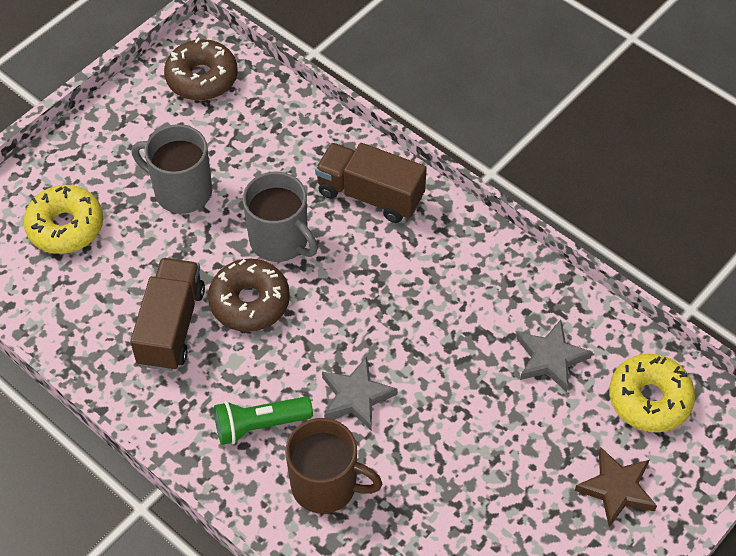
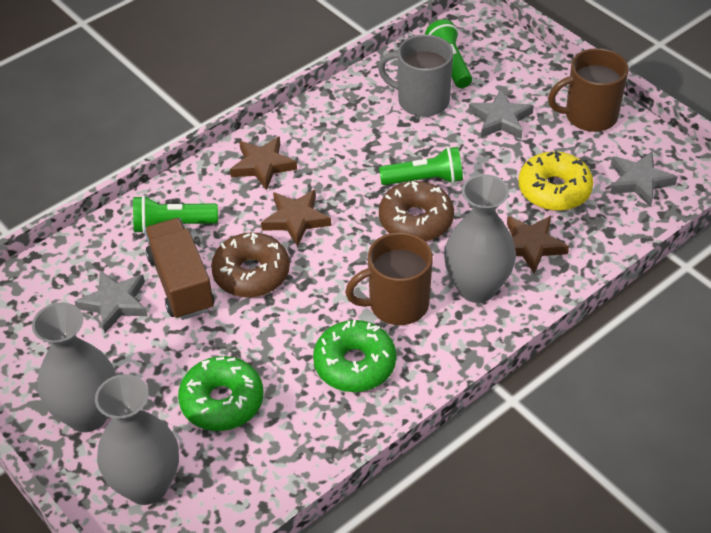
brown mug: 1 -> 2
brown star: 1 -> 3
brown truck: 2 -> 1
green donut: 0 -> 2
green flashlight: 1 -> 3
grey mug: 2 -> 1
grey star: 2 -> 3
grey vase: 0 -> 3
yellow donut: 2 -> 1

